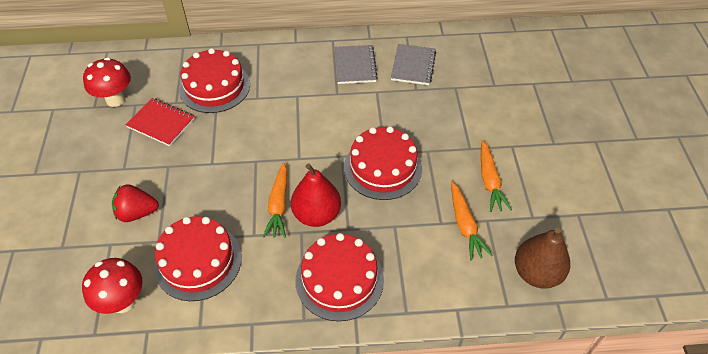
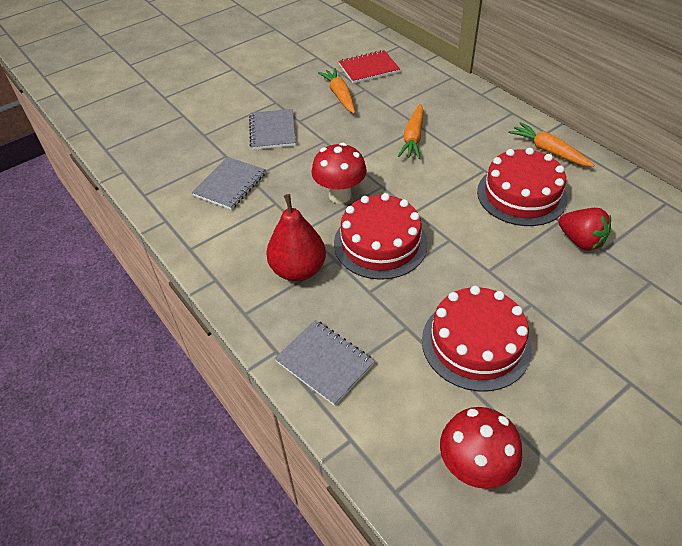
brown pear: 1 -> 0
grey notebook: 2 -> 3
red cake: 4 -> 3

